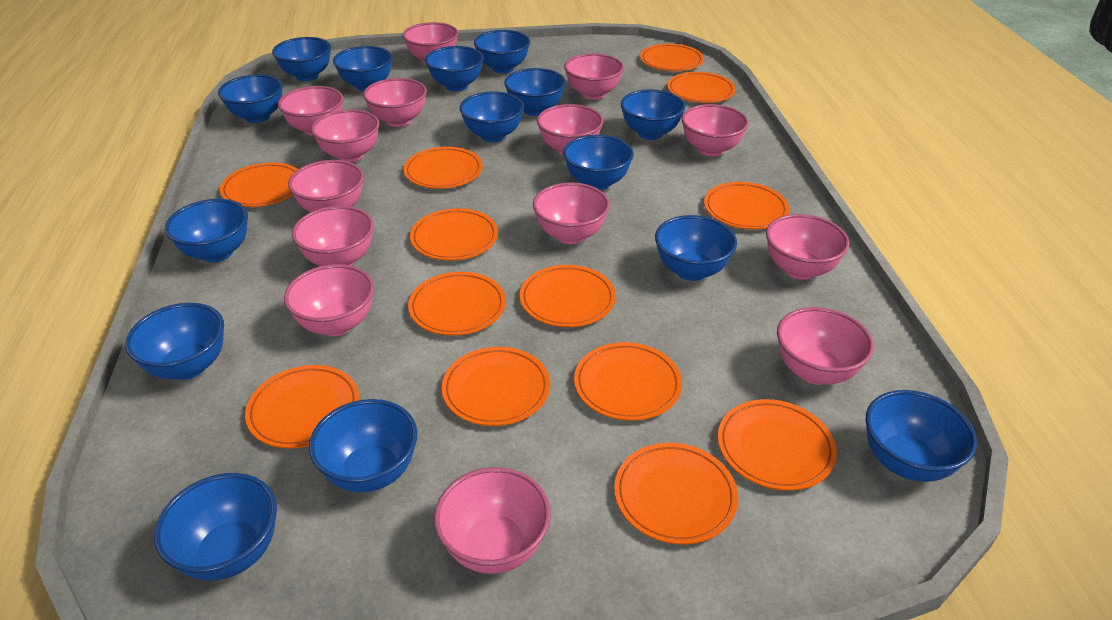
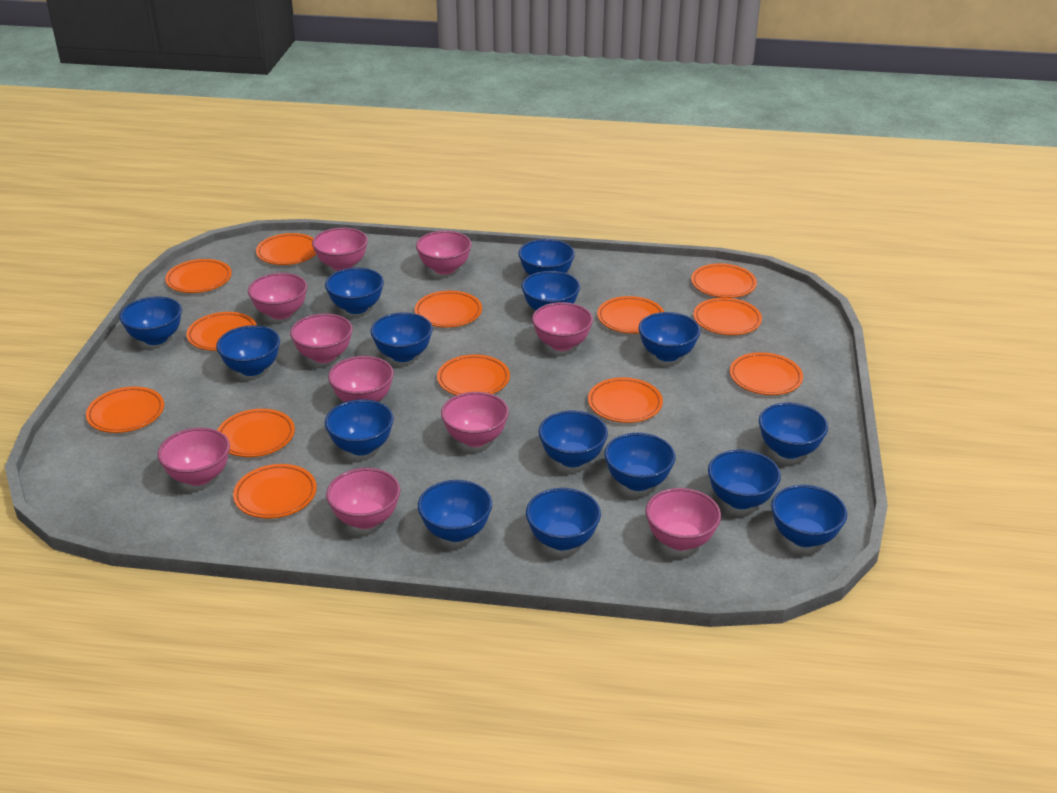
pink bowl: 14 -> 10

